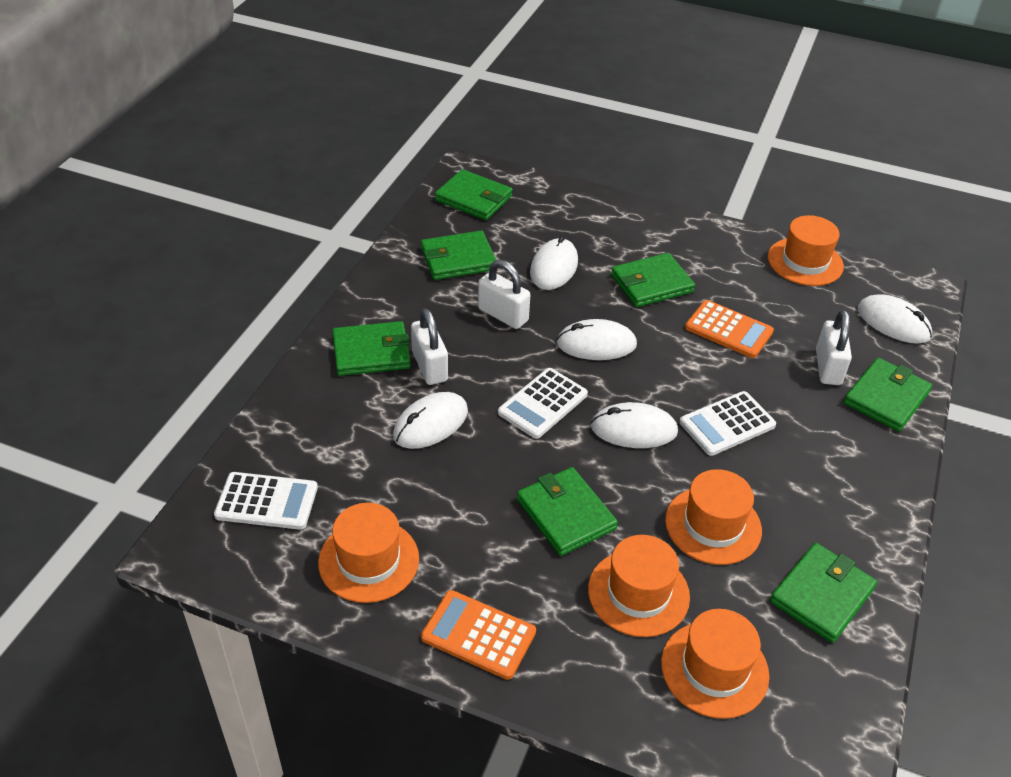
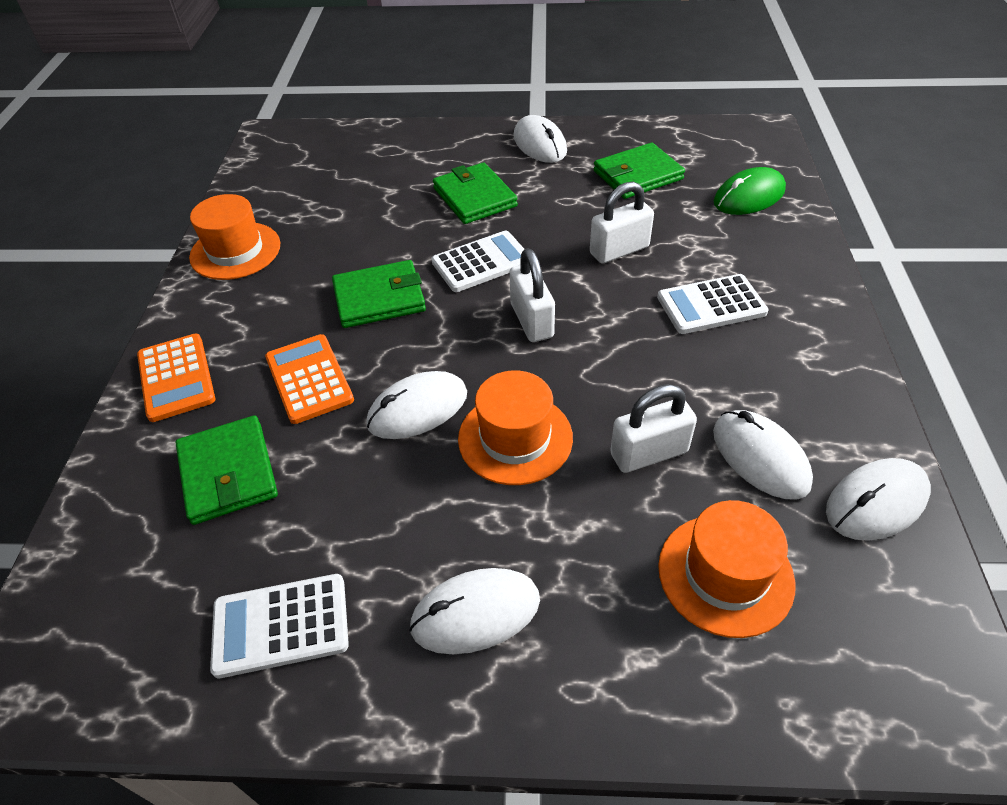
green mouse: 0 -> 1
green wallet: 7 -> 4
orange hat: 5 -> 3

